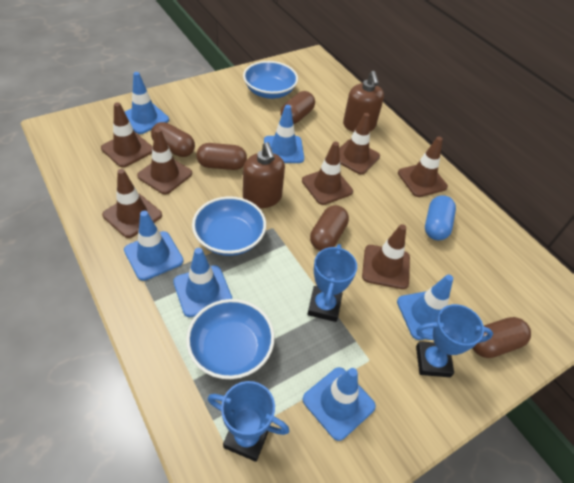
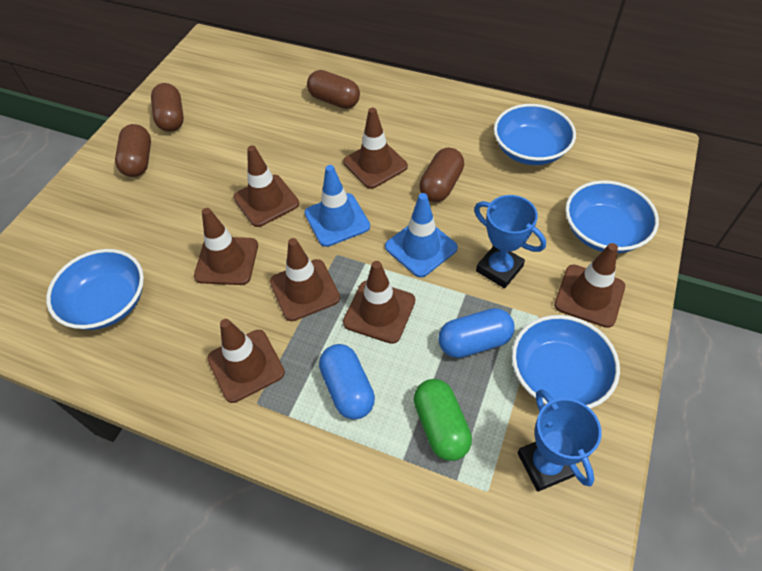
blue bowl: 3 -> 4
blue capsule: 1 -> 2
blue traffic cone: 6 -> 2
blue trophy: 3 -> 2
brown capsule: 5 -> 4
brown soap dispenser: 2 -> 0
green capsule: 0 -> 1

